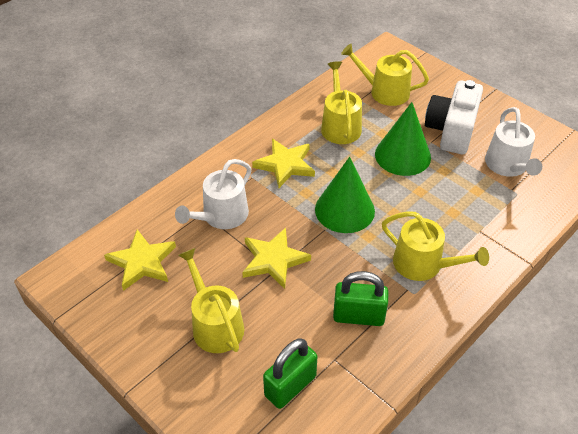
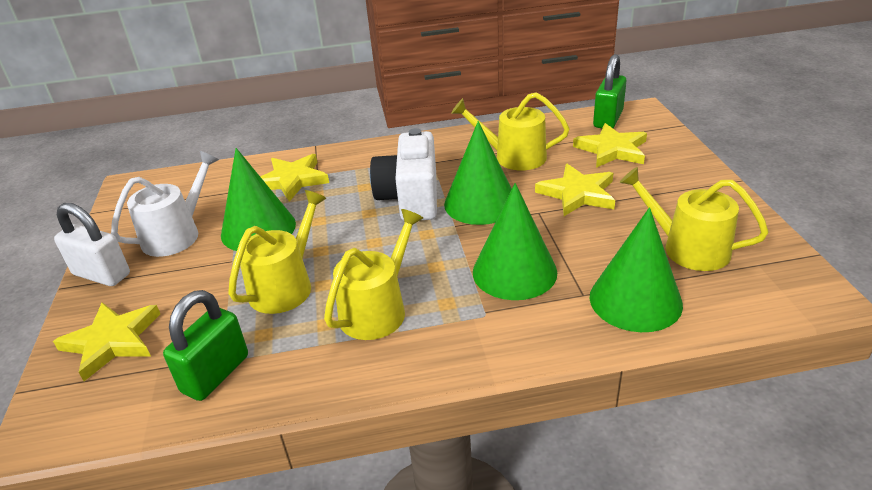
green cone: 2 -> 4
white padlock: 0 -> 1
white watering can: 2 -> 1
yellow star: 3 -> 4

